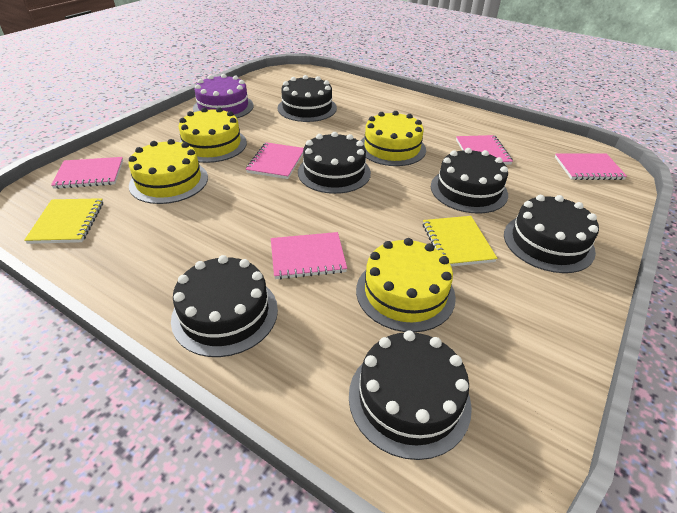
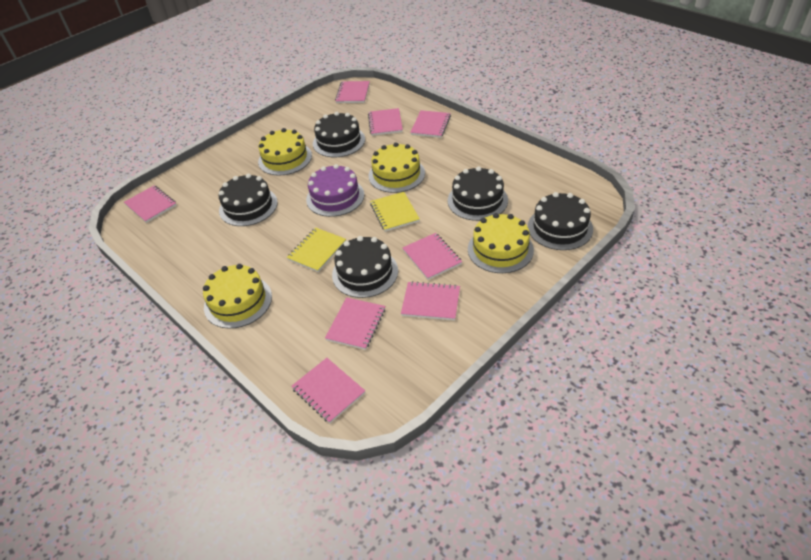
black cake: 6 -> 5
pink notebook: 5 -> 8

